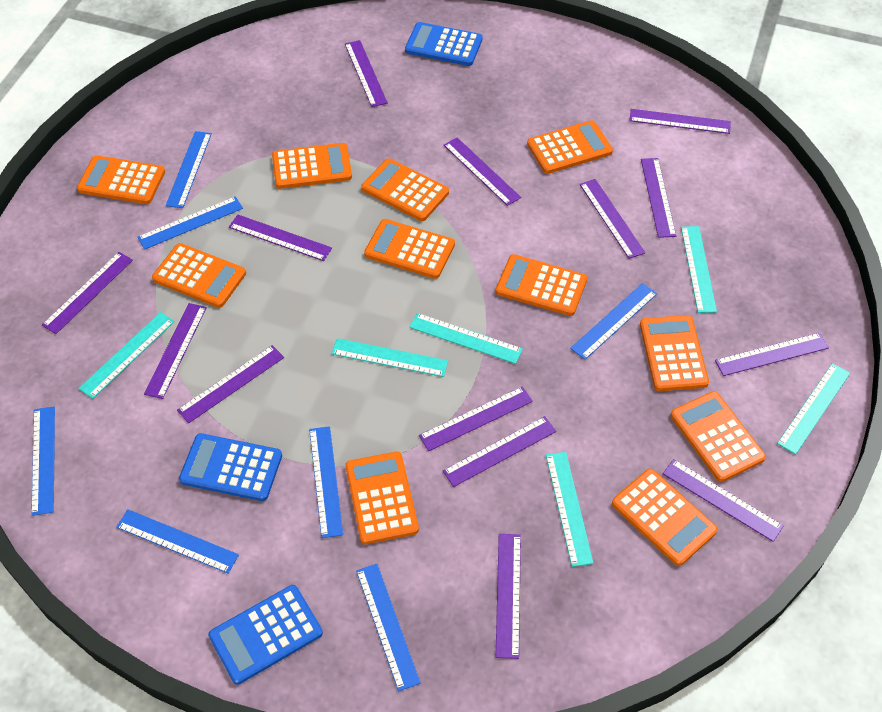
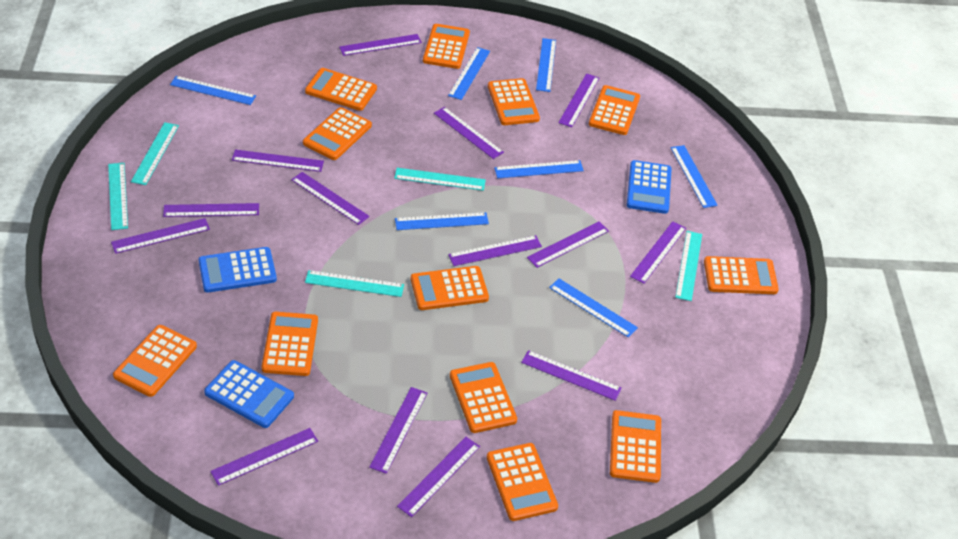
orange calculator: 11 -> 12
turquoise ruler: 6 -> 5

